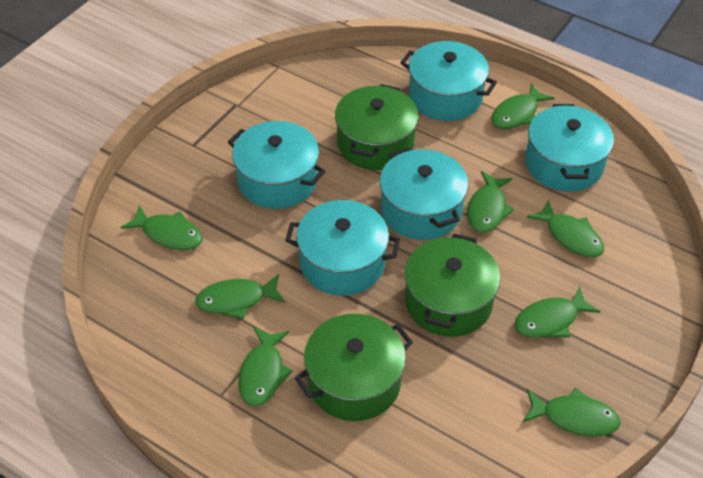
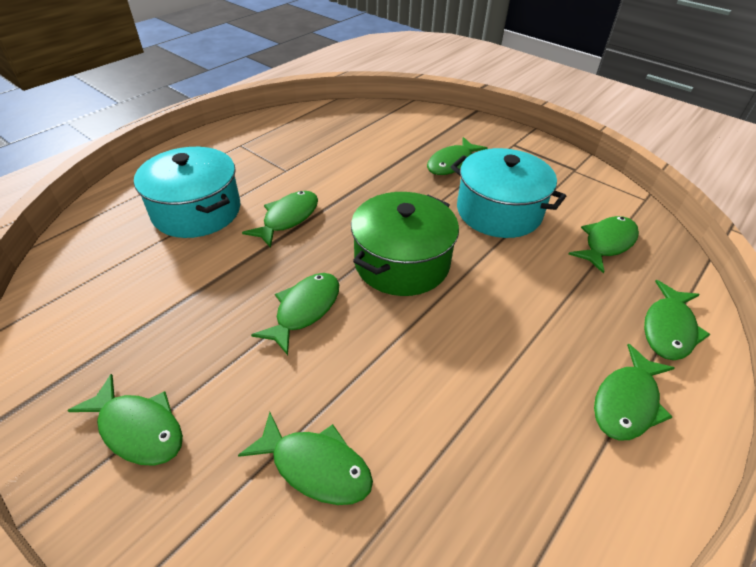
green pot: 3 -> 1
turquoise pot: 5 -> 2

